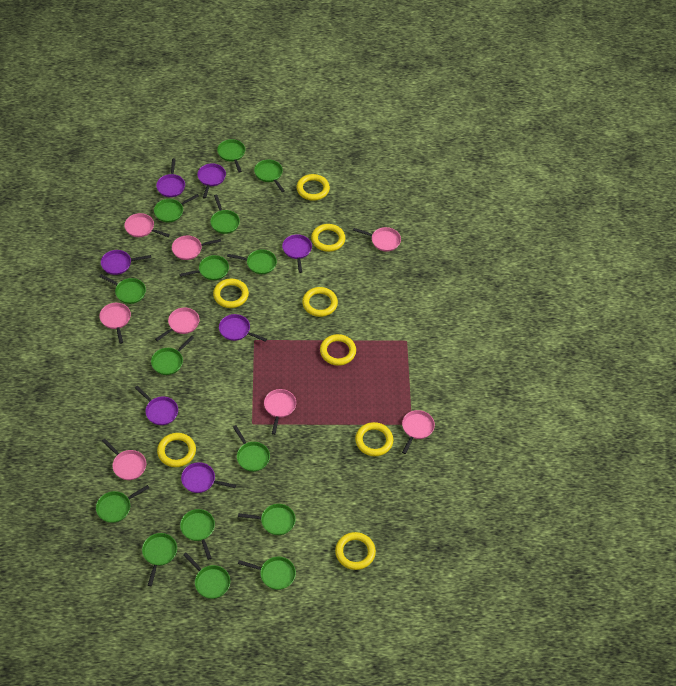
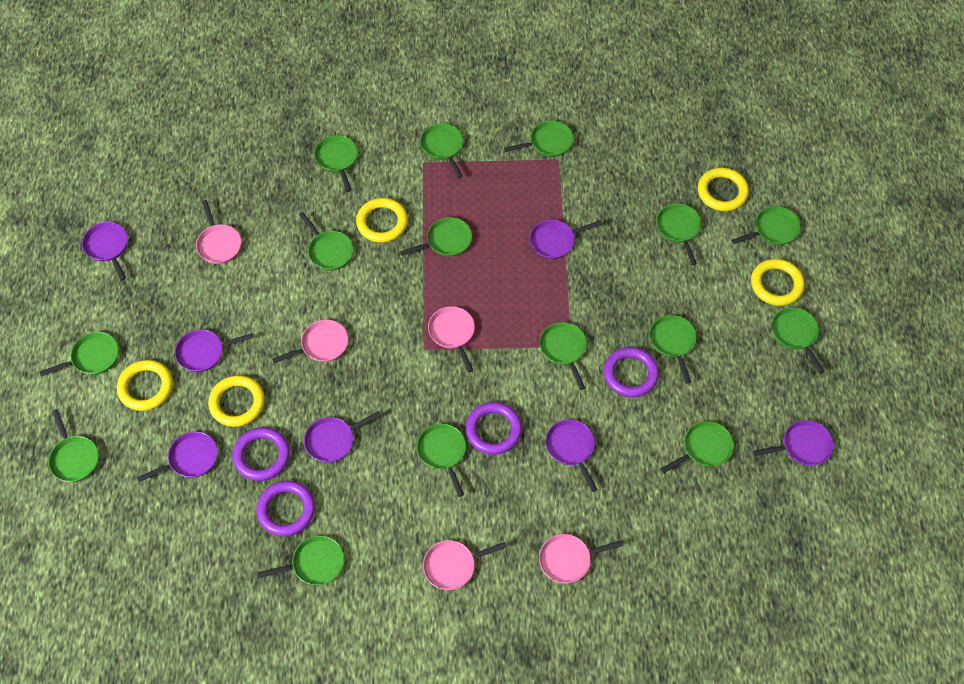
pink pan: 8 -> 5
purple ring: 0 -> 4
yellow ring: 8 -> 5

